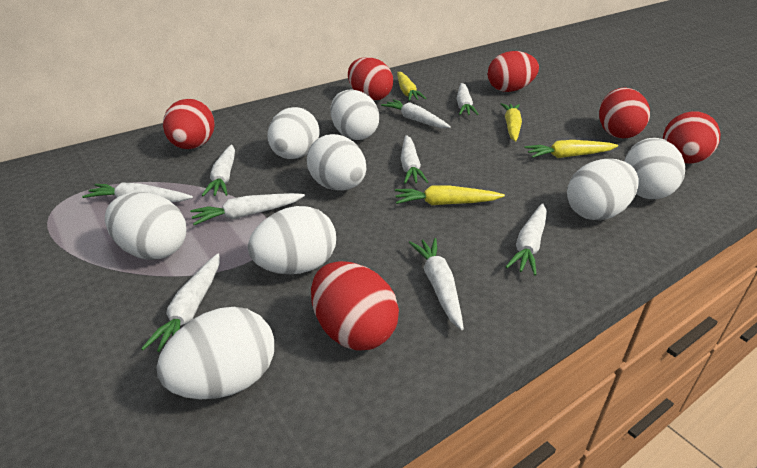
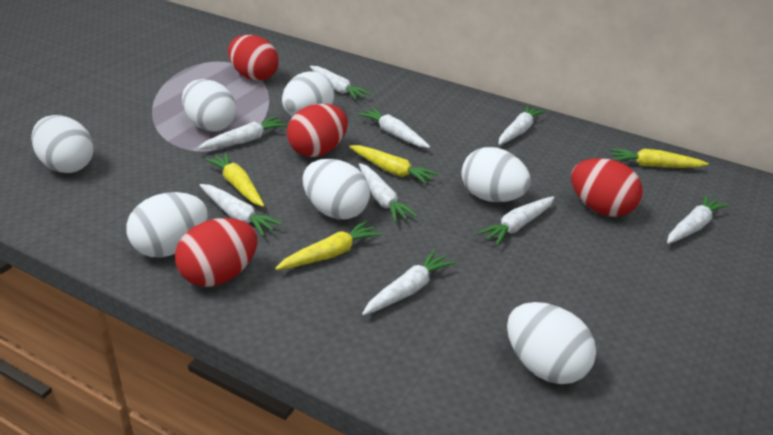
red egg: 6 -> 4
white egg: 8 -> 7

